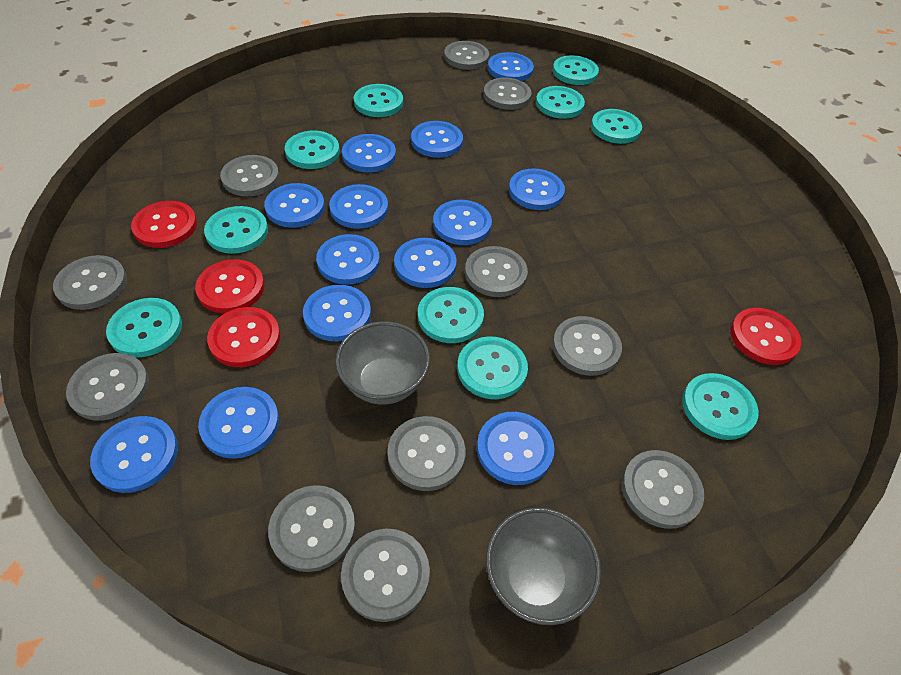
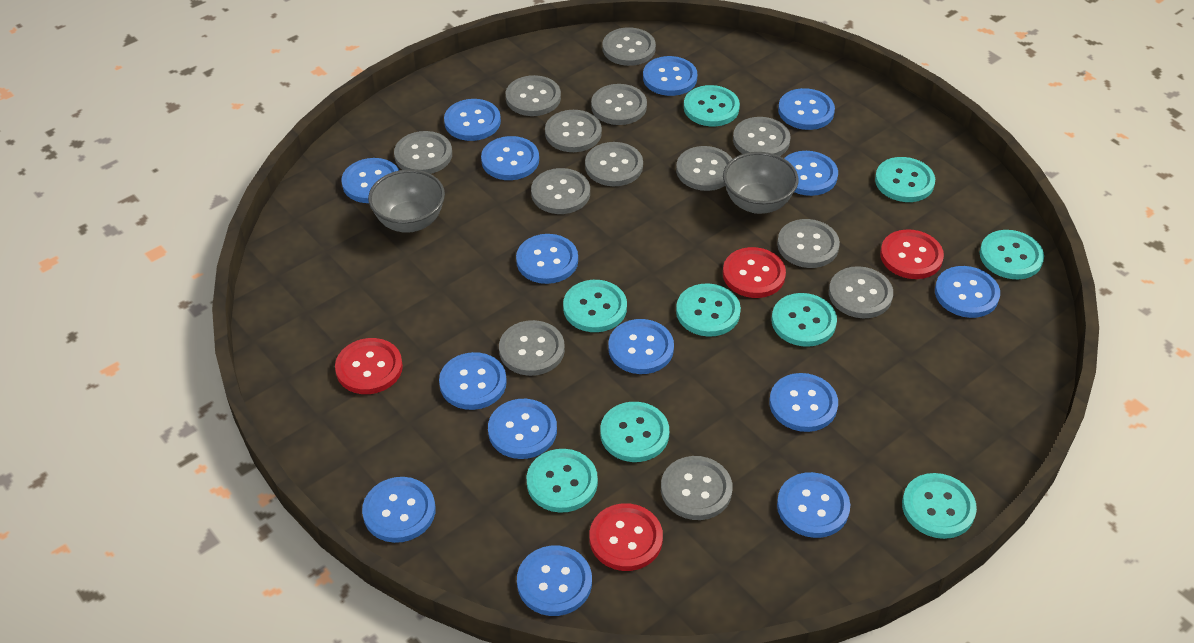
blue button: 13 -> 15
grey button: 11 -> 13
turquoise button: 10 -> 9

